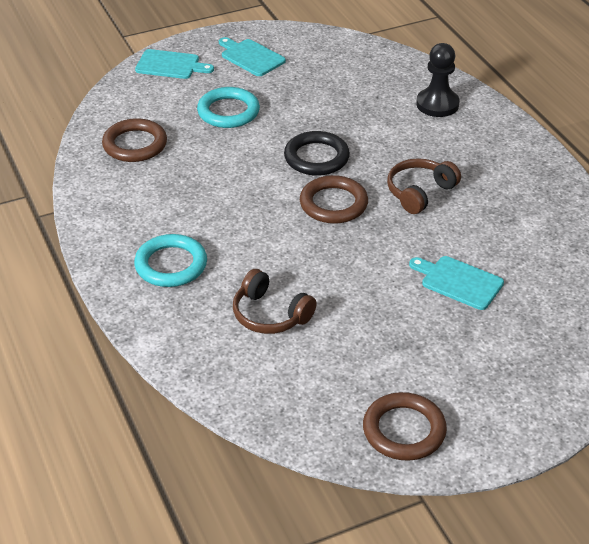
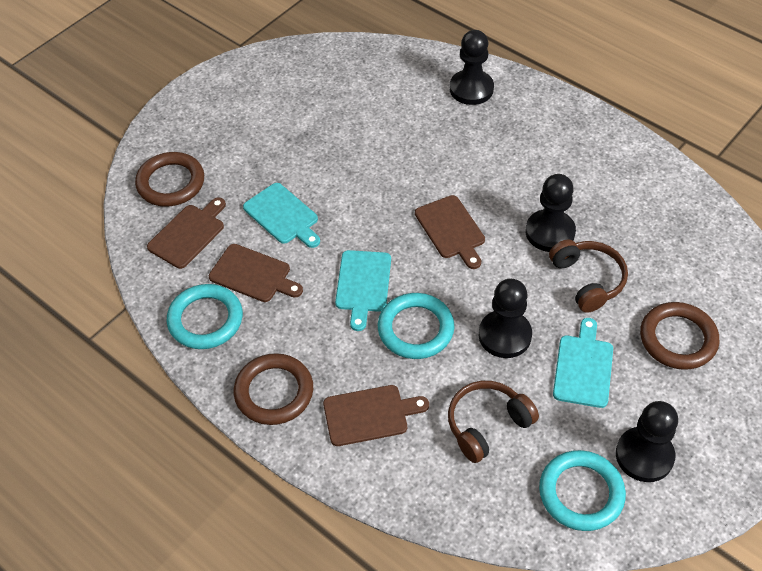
black pawn: 1 -> 4
black ring: 1 -> 0
brown cutting board: 0 -> 4
turquoise ring: 2 -> 3

